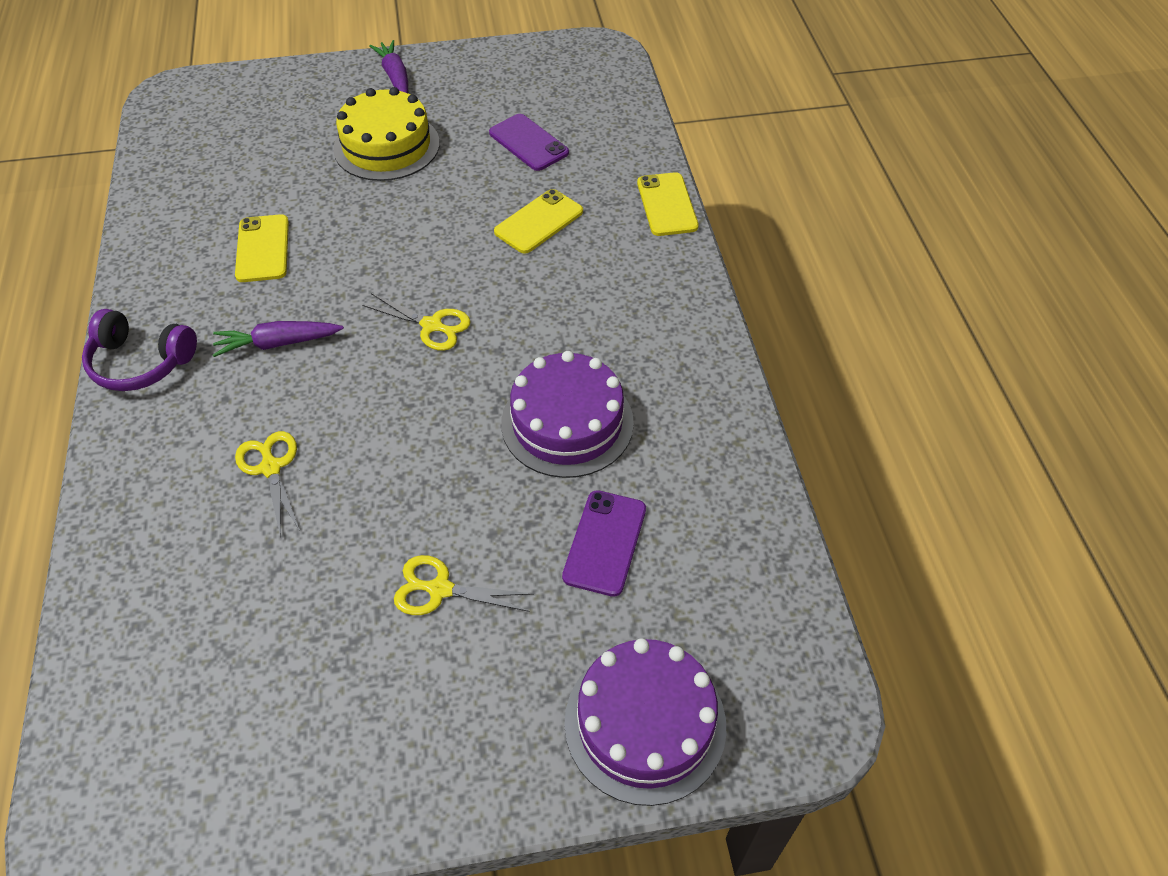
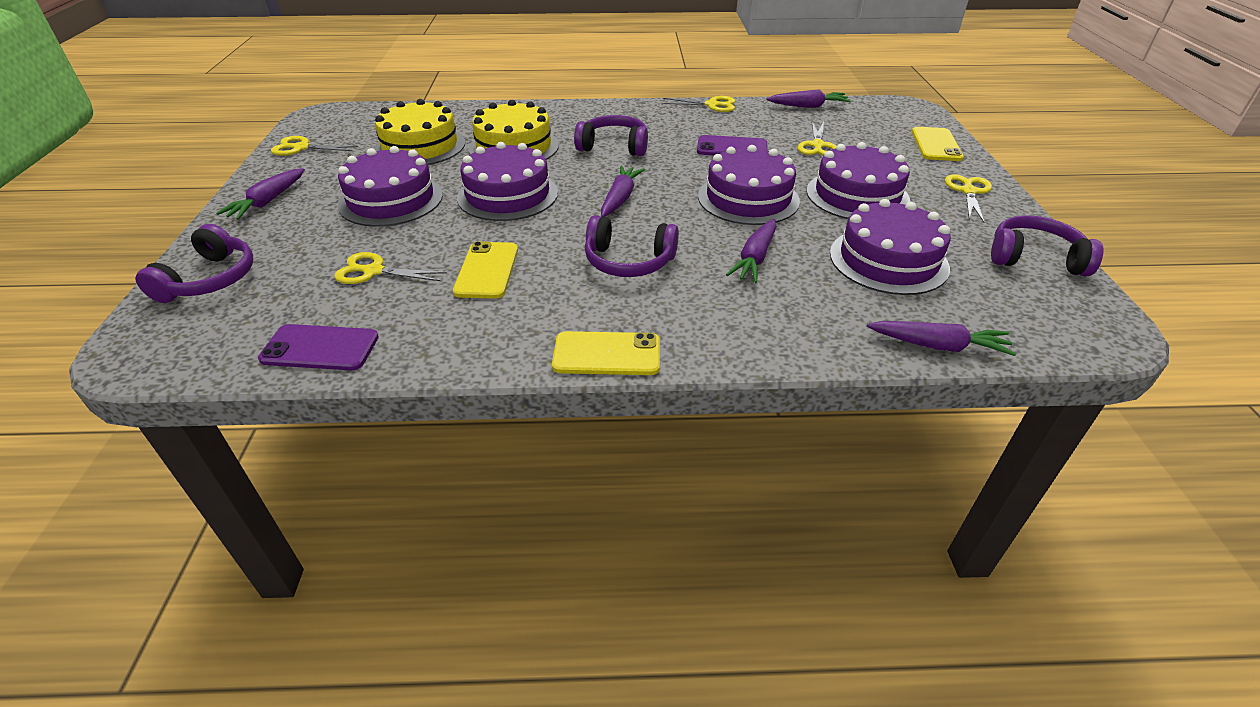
purple cake: 2 -> 5
purple carrot: 2 -> 5
purple headphones: 1 -> 4
yellow cake: 1 -> 2
yellow scissors: 3 -> 5

